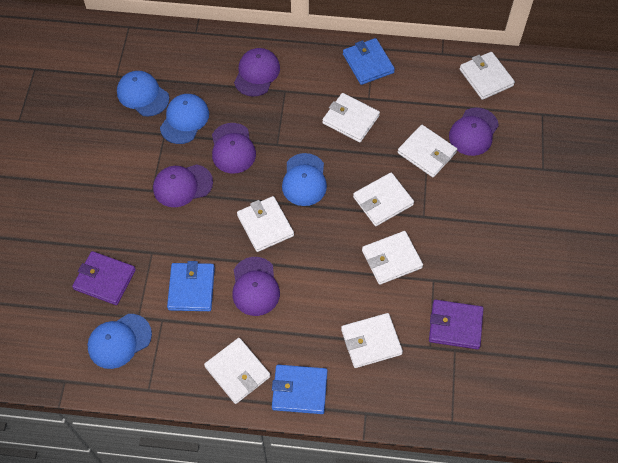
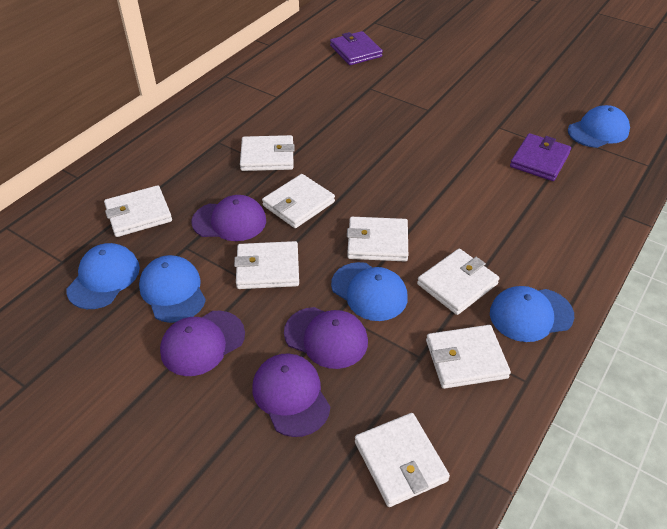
blue cap: 4 -> 5
blue wallet: 3 -> 0
purple cap: 5 -> 4

